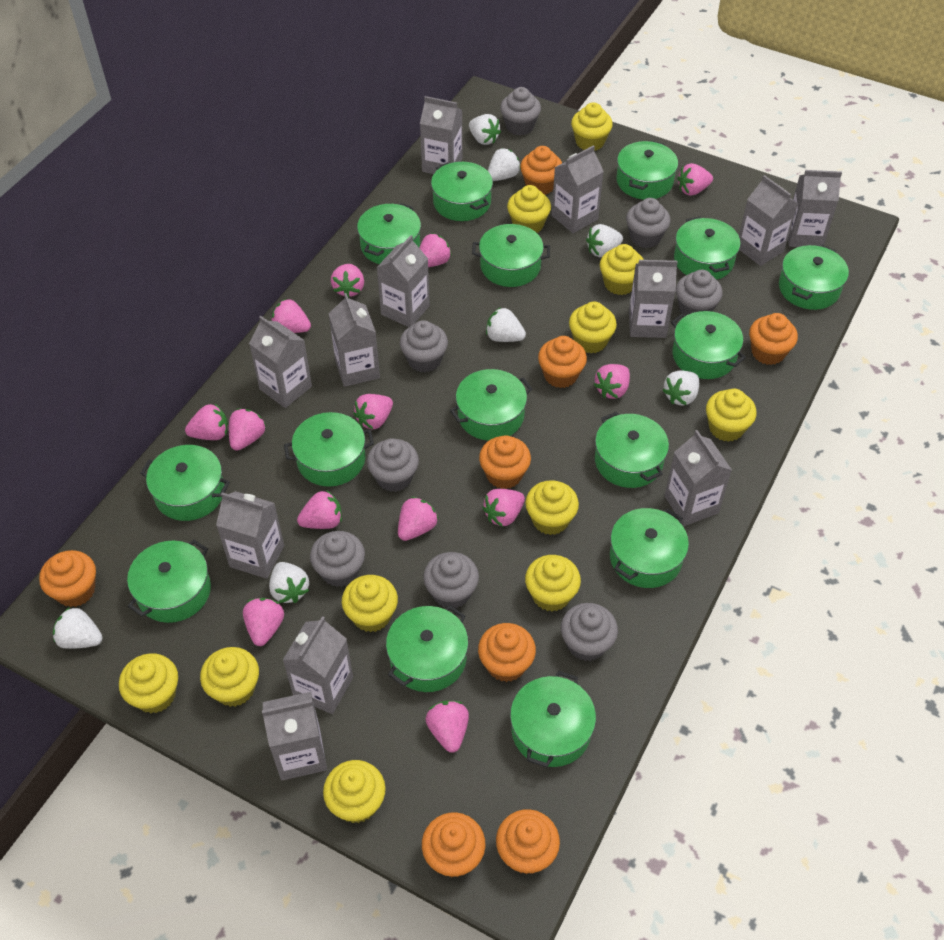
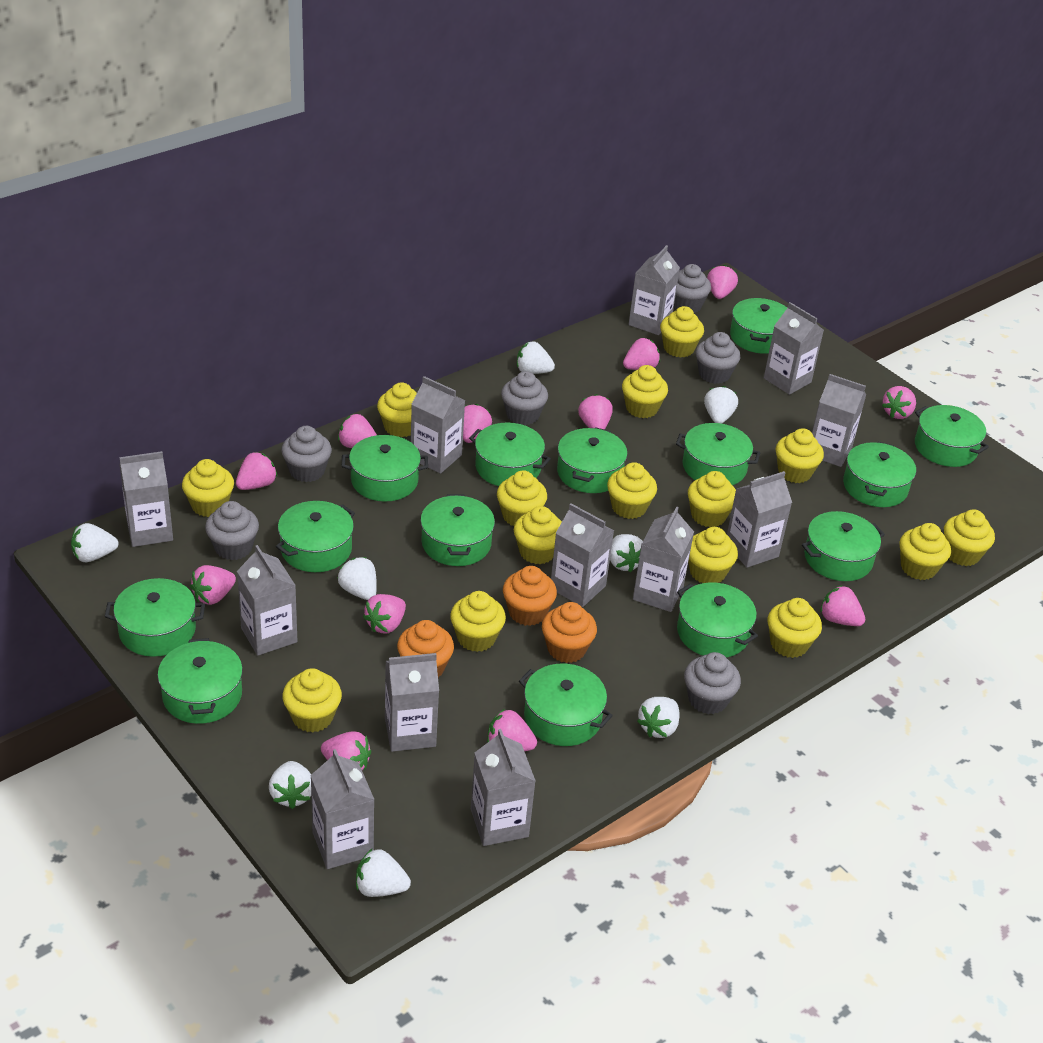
green pot: 15 -> 14
grey cupcake: 8 -> 6
orange cupcake: 8 -> 3
pink strawberry: 13 -> 12
white strawberry: 7 -> 8
yellow cupcake: 11 -> 15

